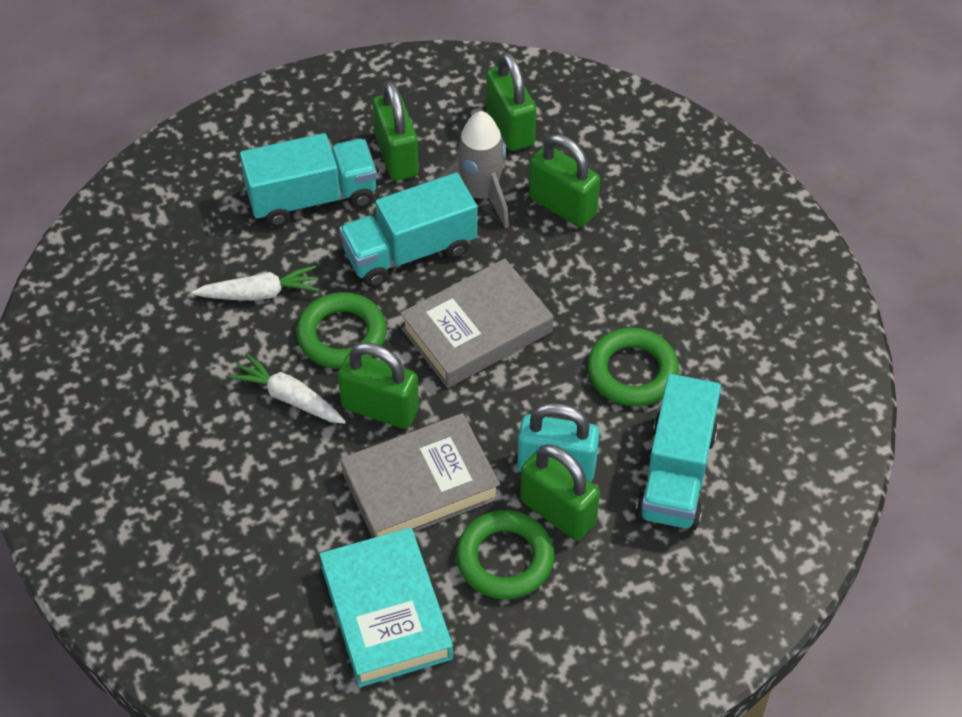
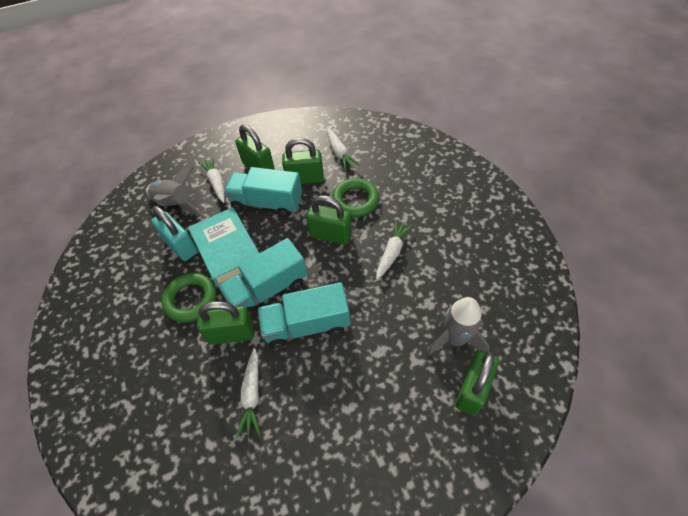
green ring: 3 -> 2
grey book: 2 -> 0
grey rocket: 1 -> 2
white carrot: 2 -> 4

